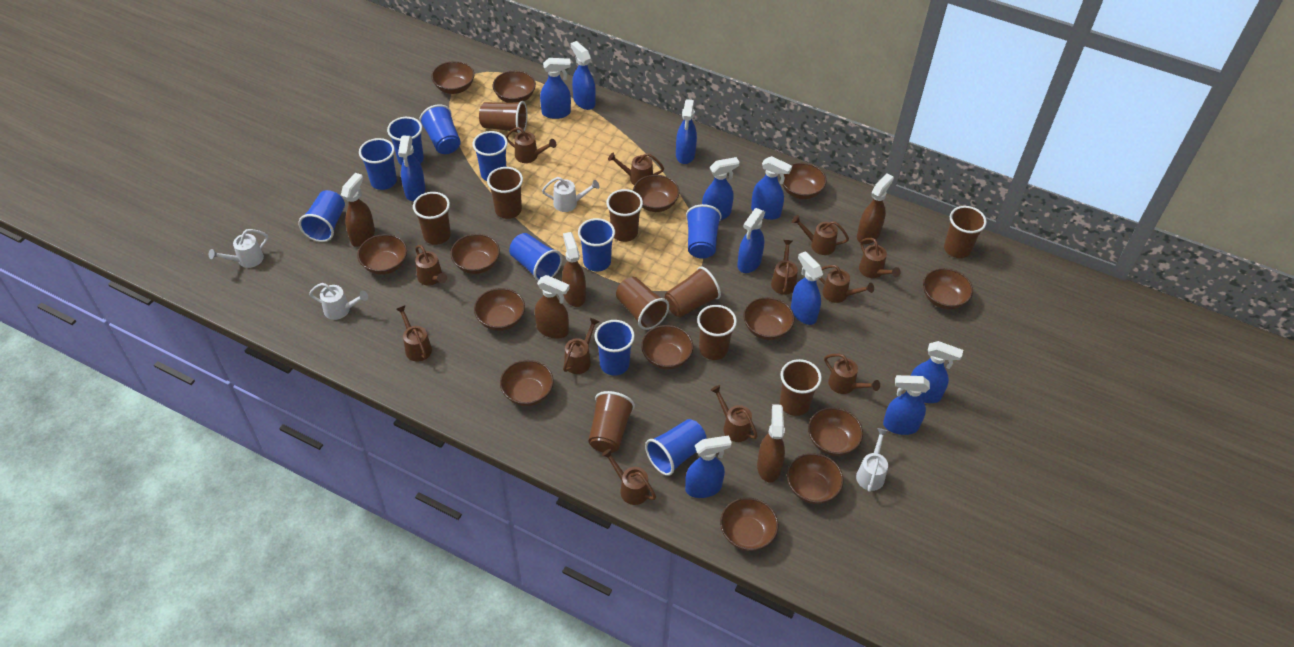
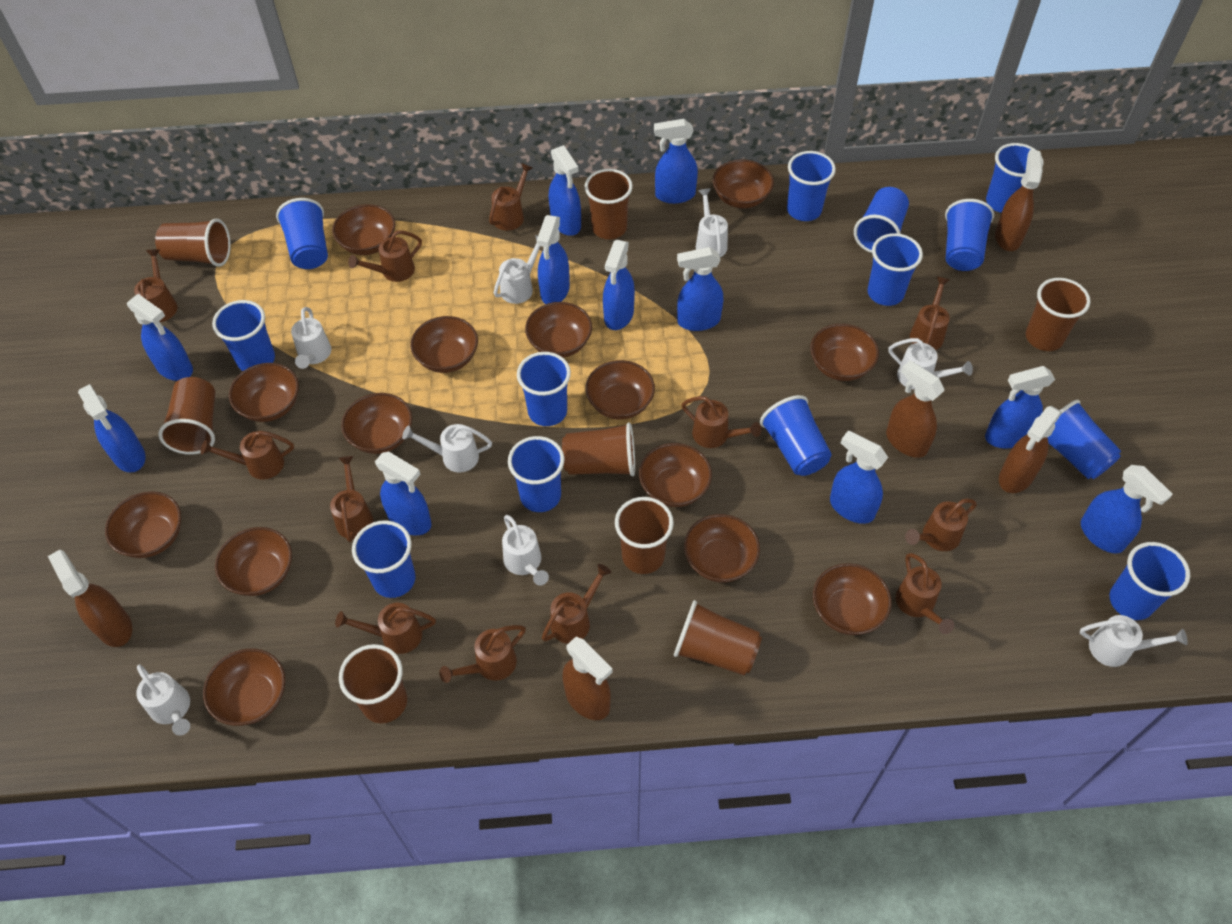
blue cup: 10 -> 13
brown cup: 10 -> 8
white watering can: 4 -> 8

